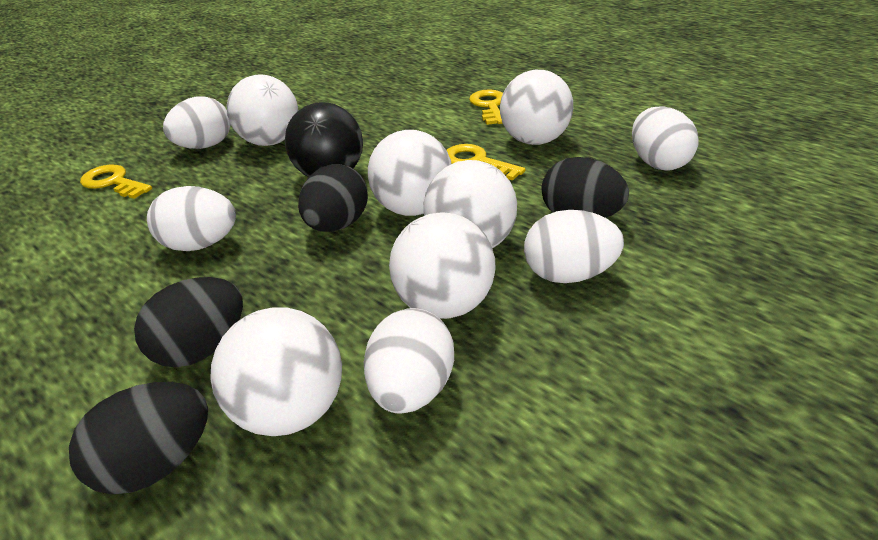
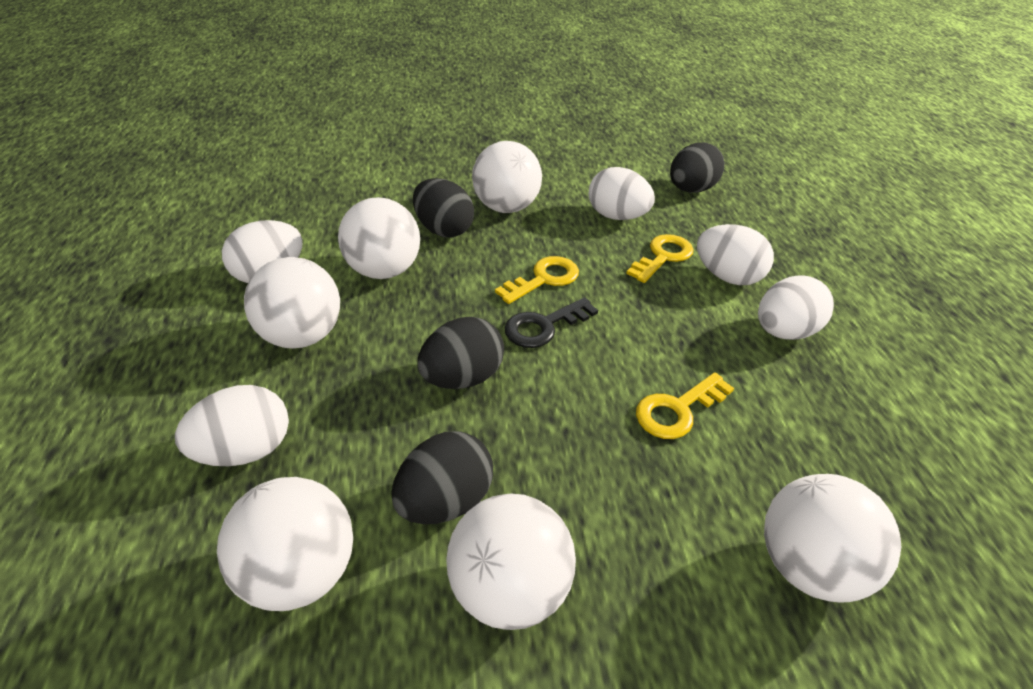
black ball: 1 -> 0
black key: 0 -> 1

